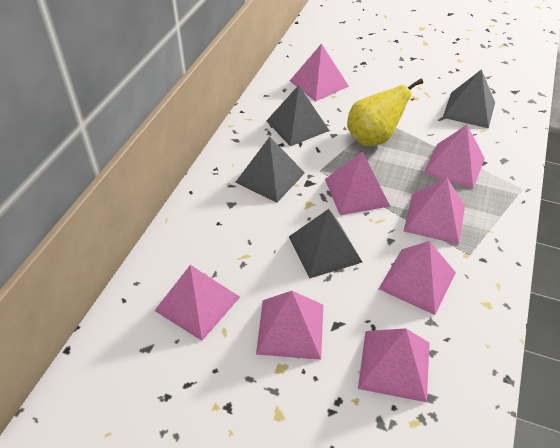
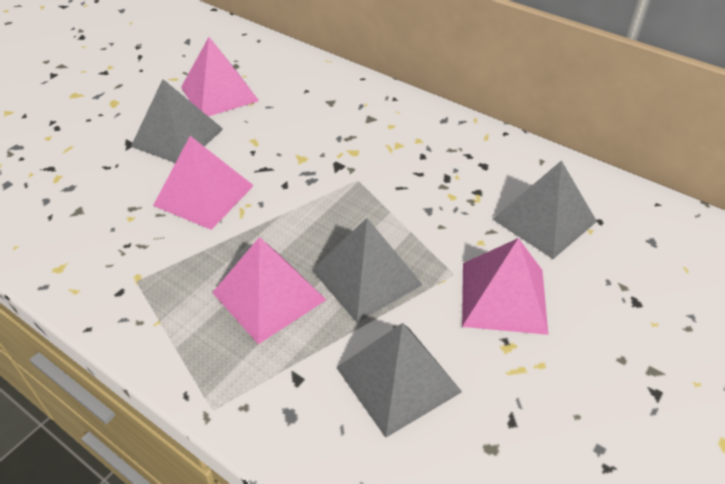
pink pyramid: 8 -> 4
yellow pear: 1 -> 0

